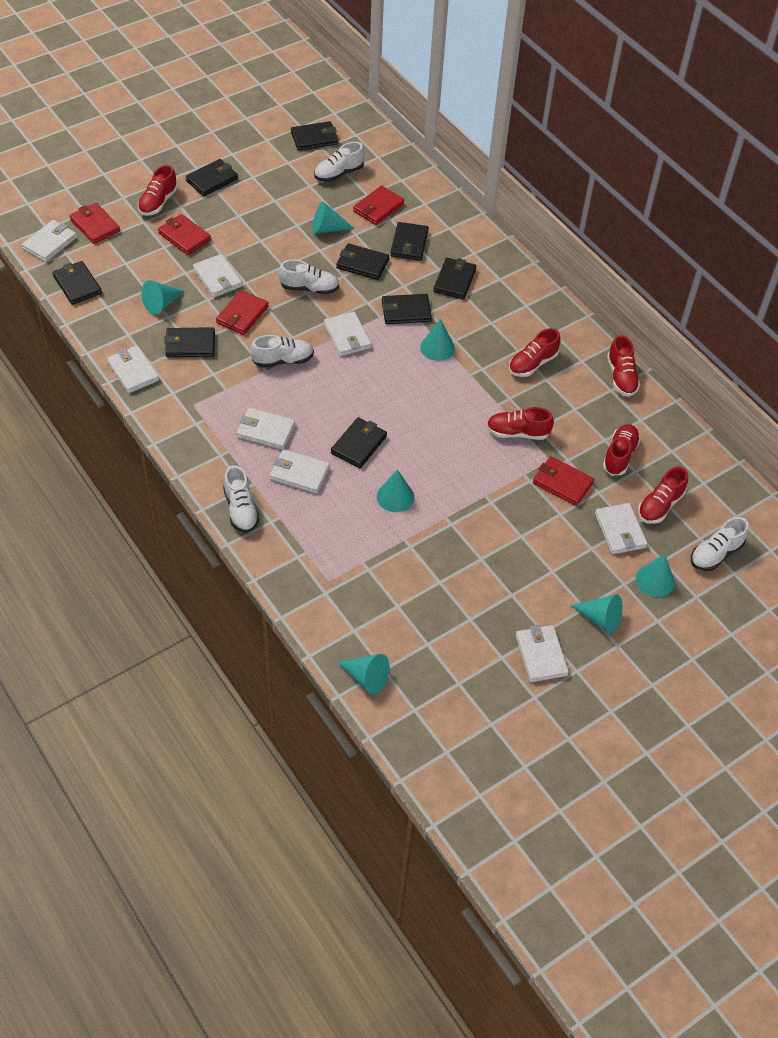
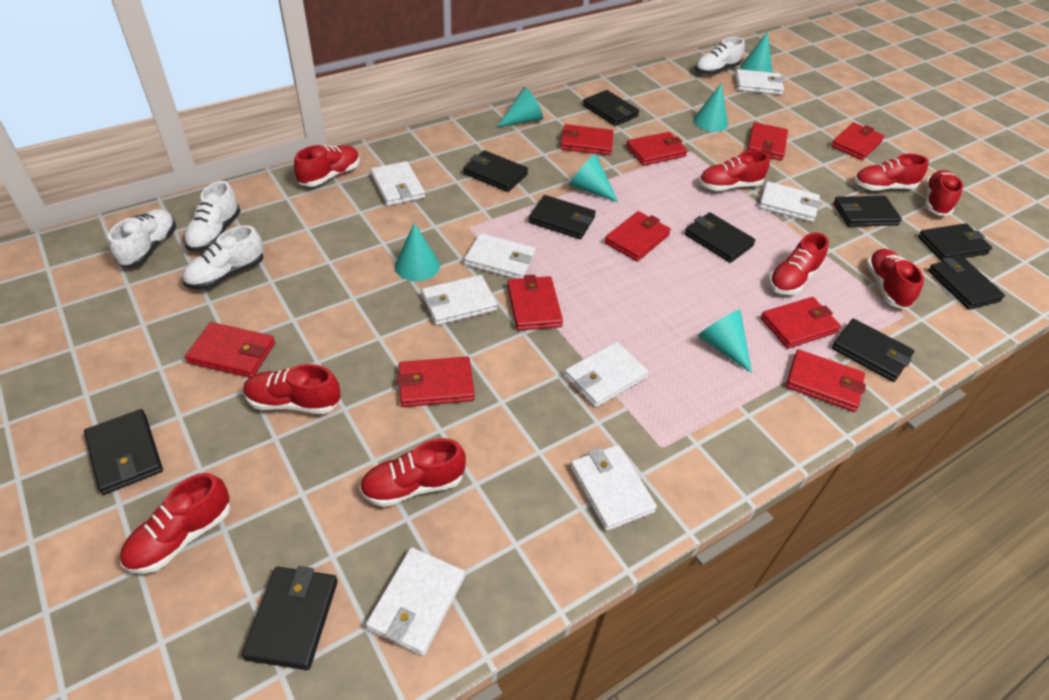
black wallet: 9 -> 10
red shoe: 6 -> 9
red wallet: 5 -> 10
turquoise cone: 7 -> 6
white shoe: 5 -> 4

